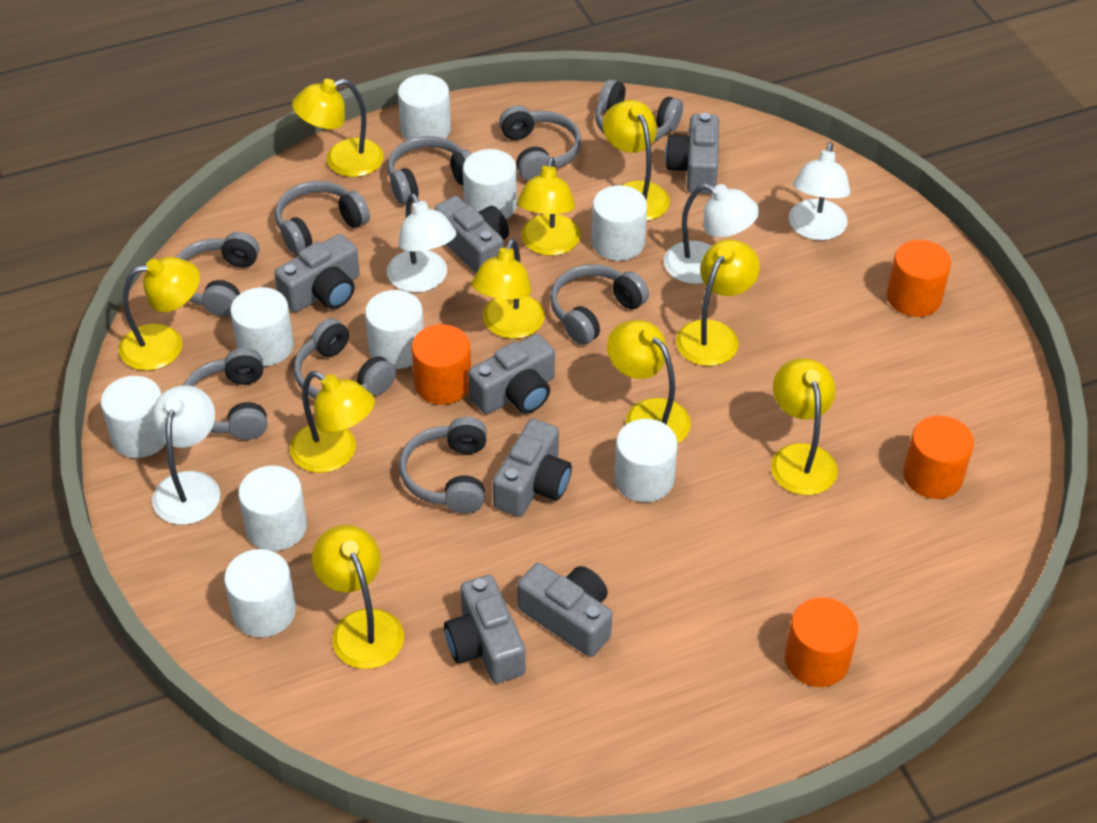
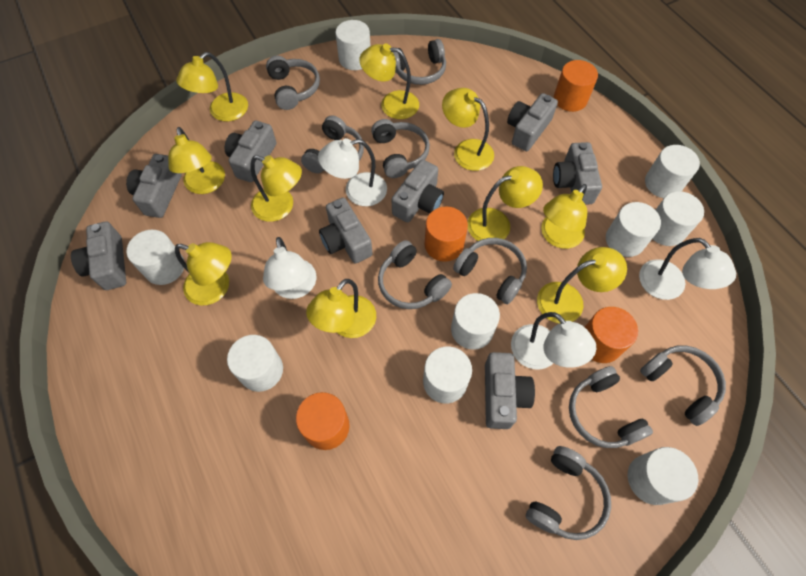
grey camera: 7 -> 8

